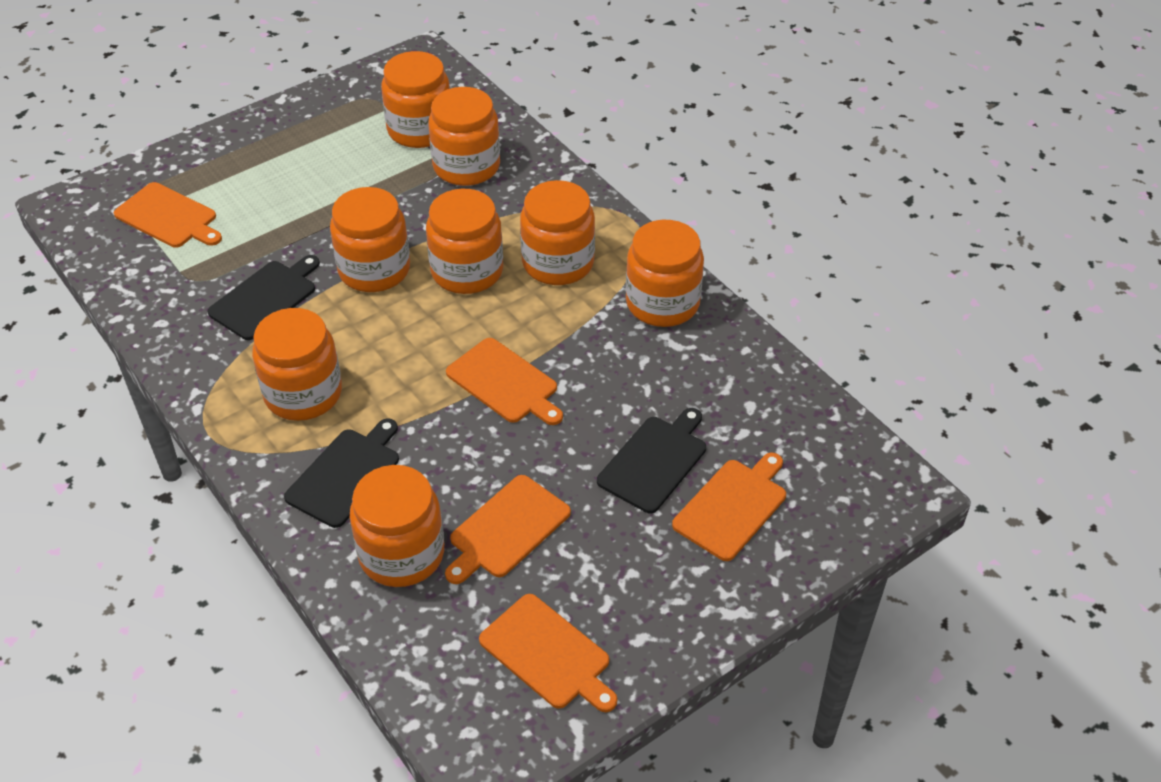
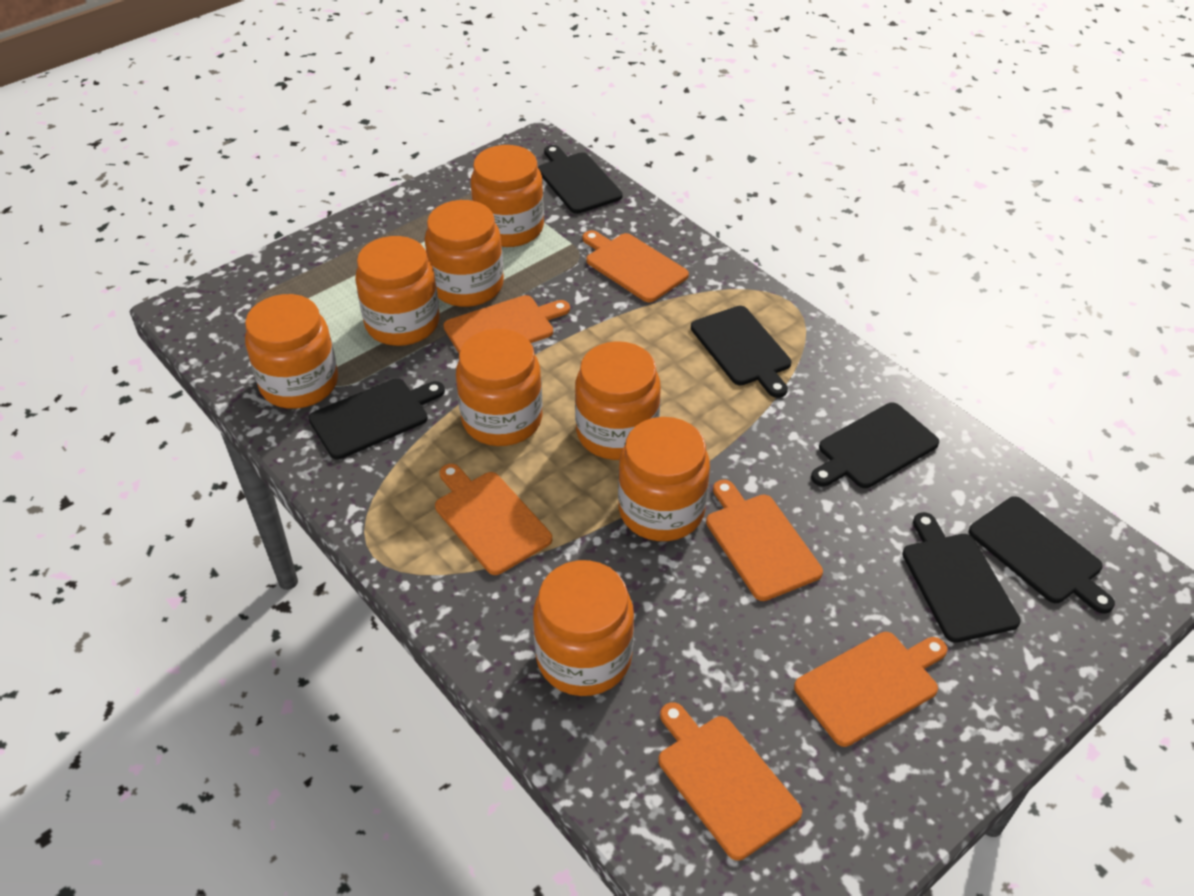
black cutting board: 3 -> 6
orange cutting board: 5 -> 6

